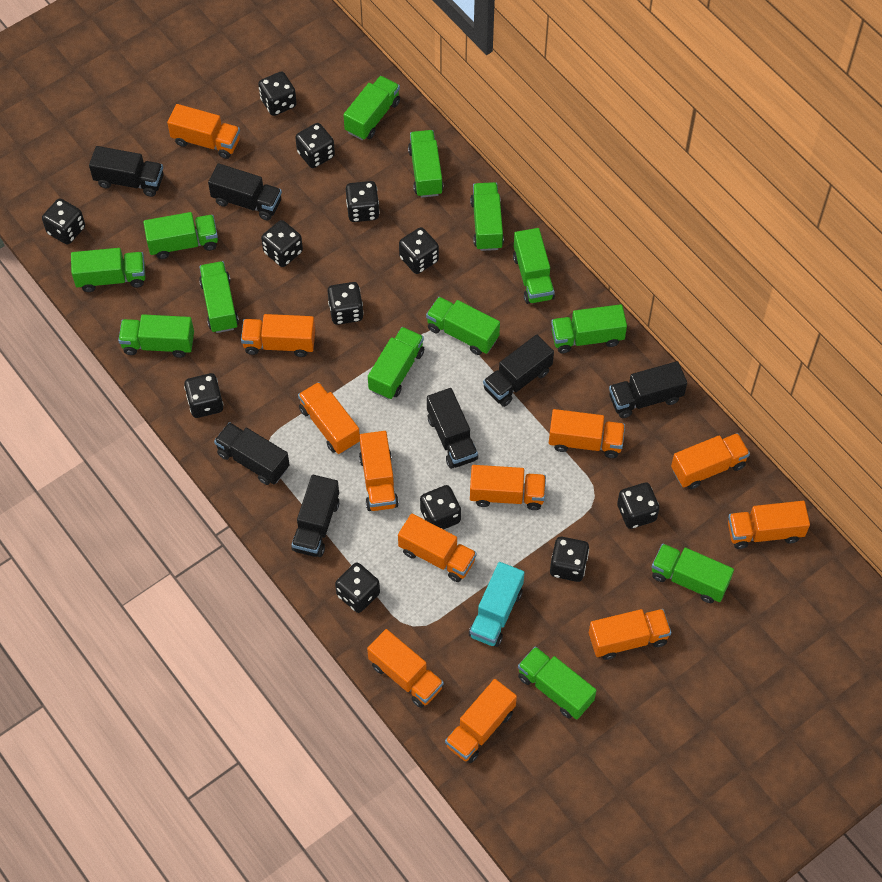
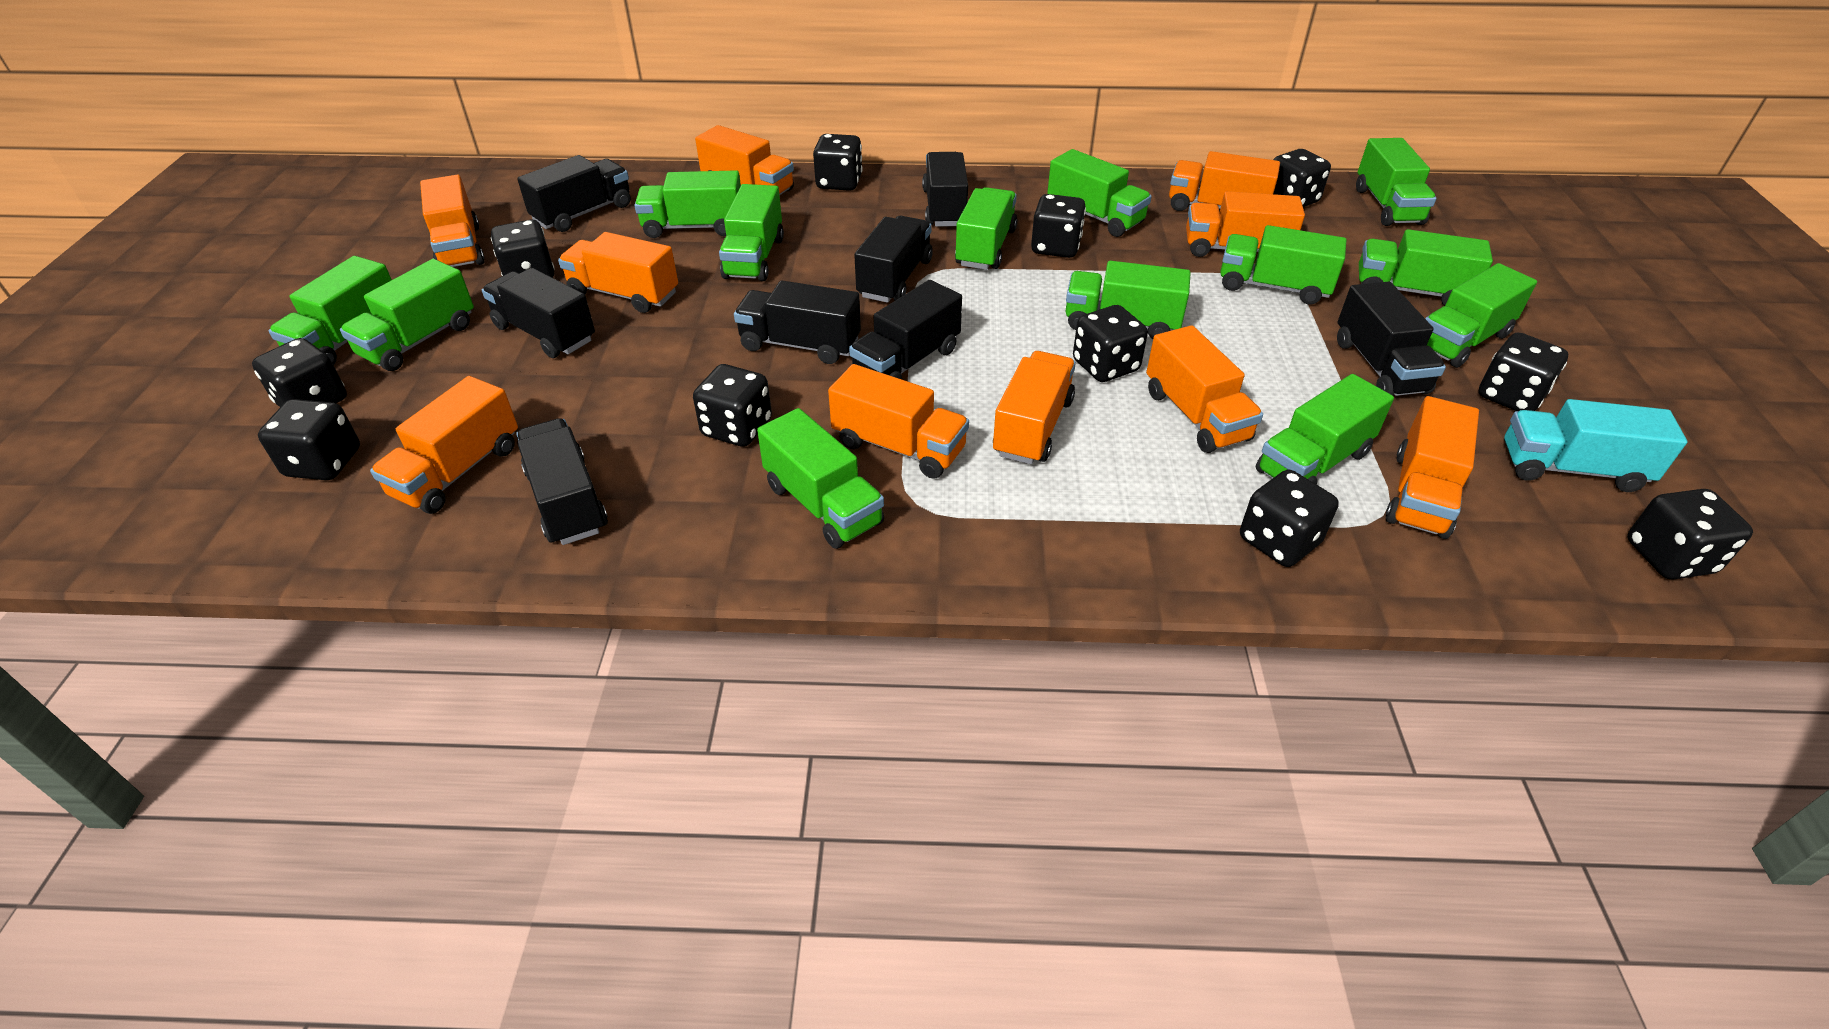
black dice: 12 -> 11
black truck: 7 -> 8
orange truck: 12 -> 10

